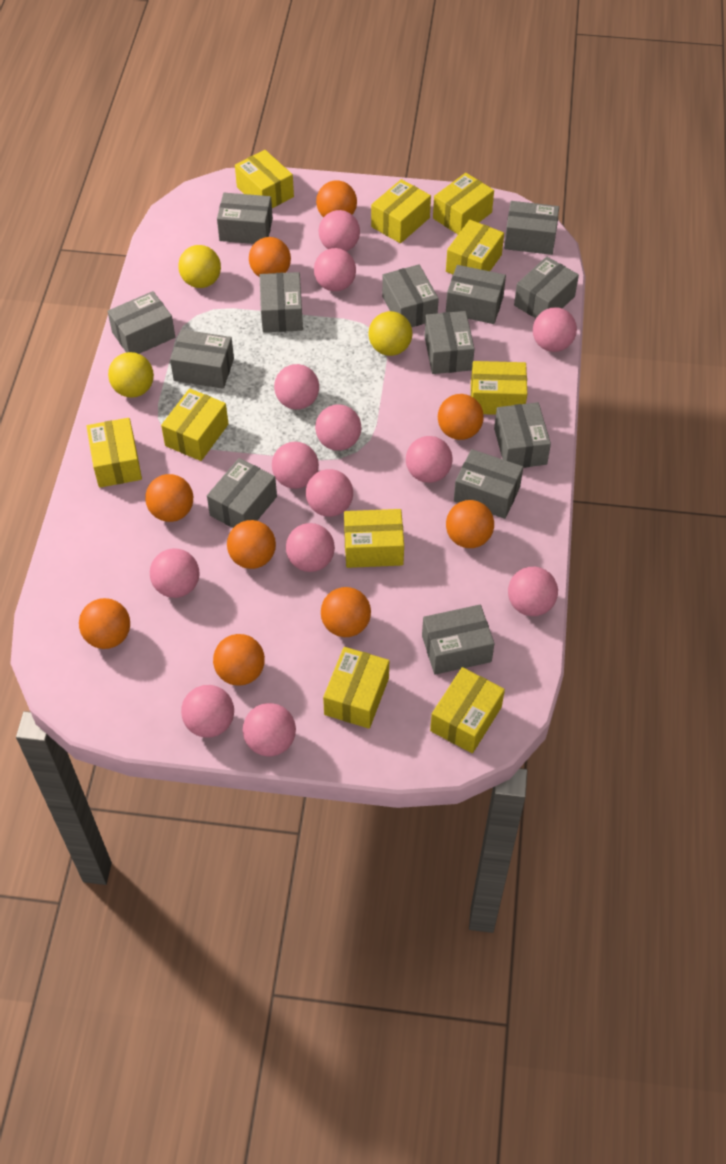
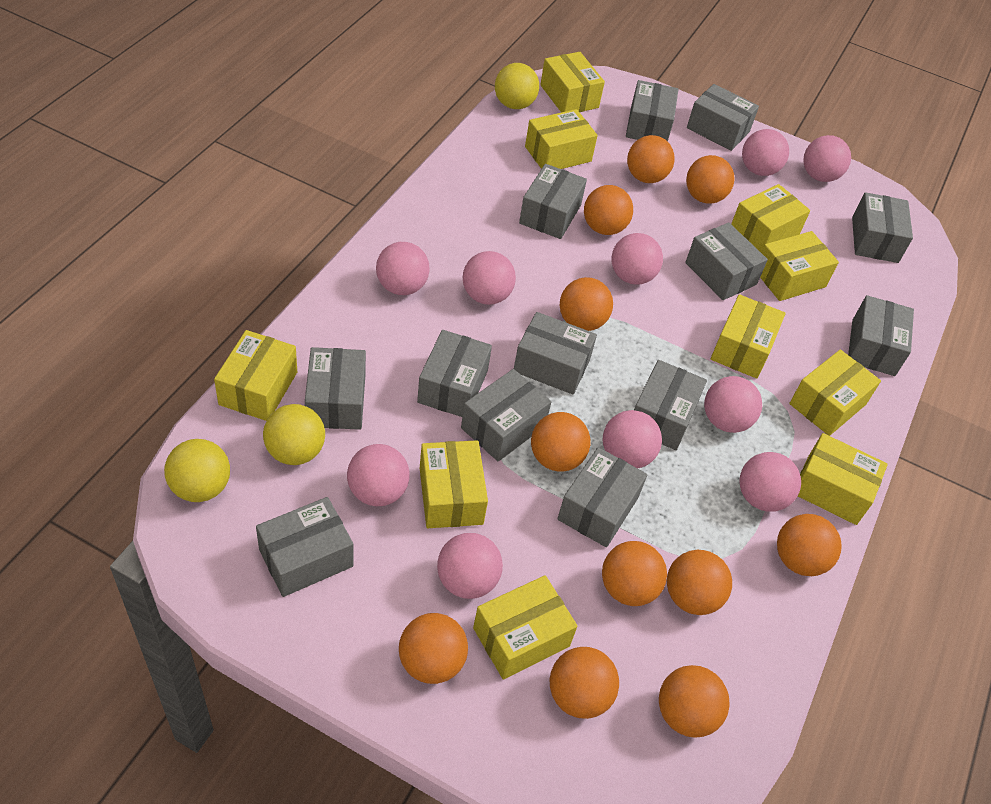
orange ball: 9 -> 11
pink ball: 13 -> 10

